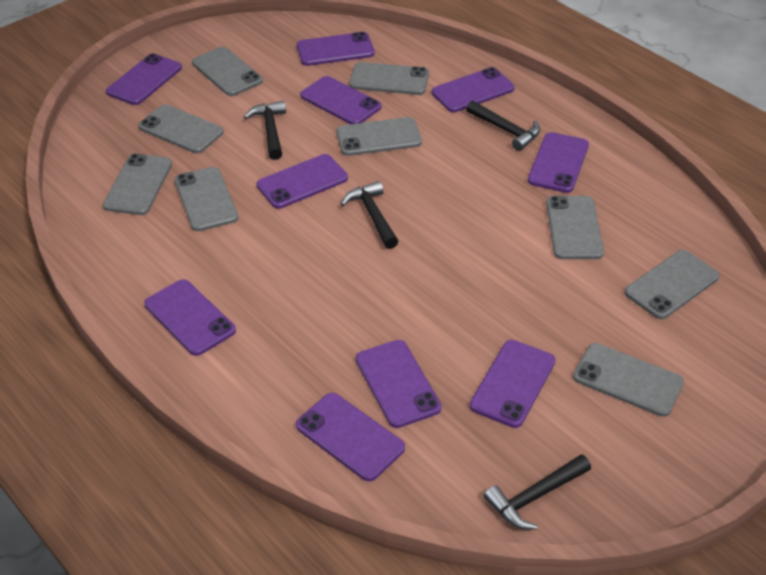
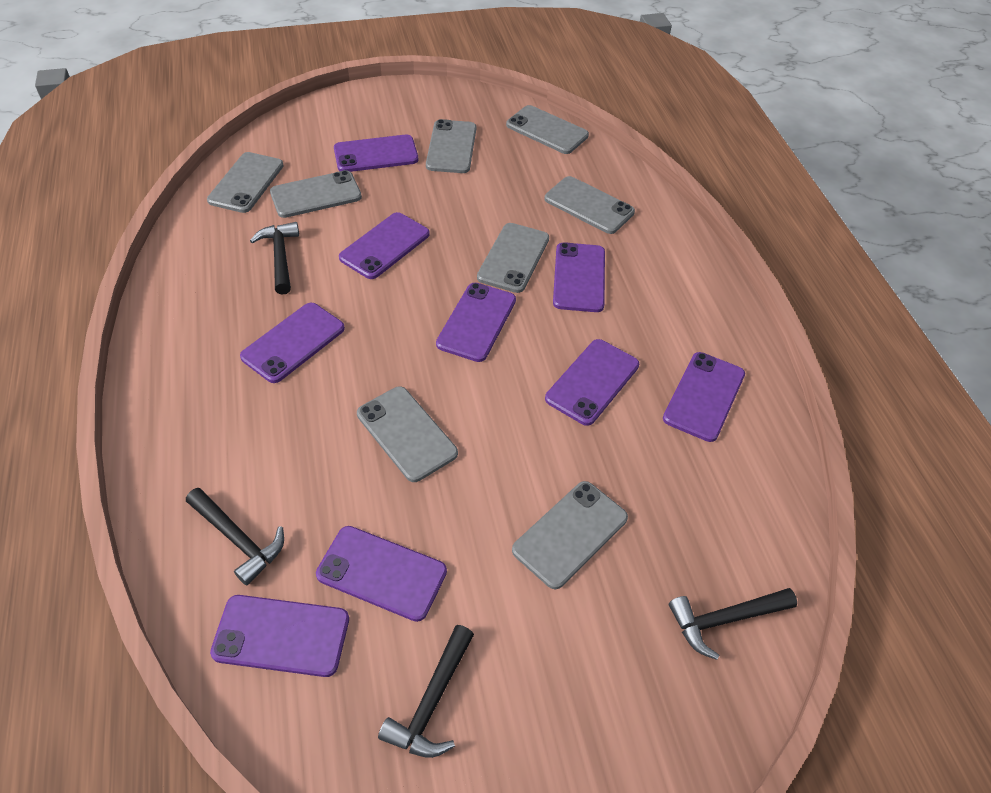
grey phone: 9 -> 8
purple phone: 10 -> 9

